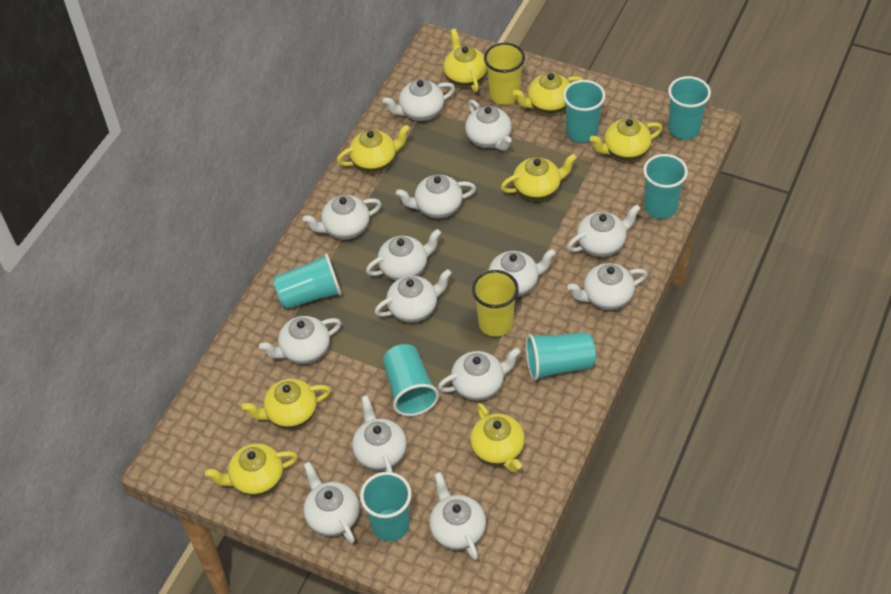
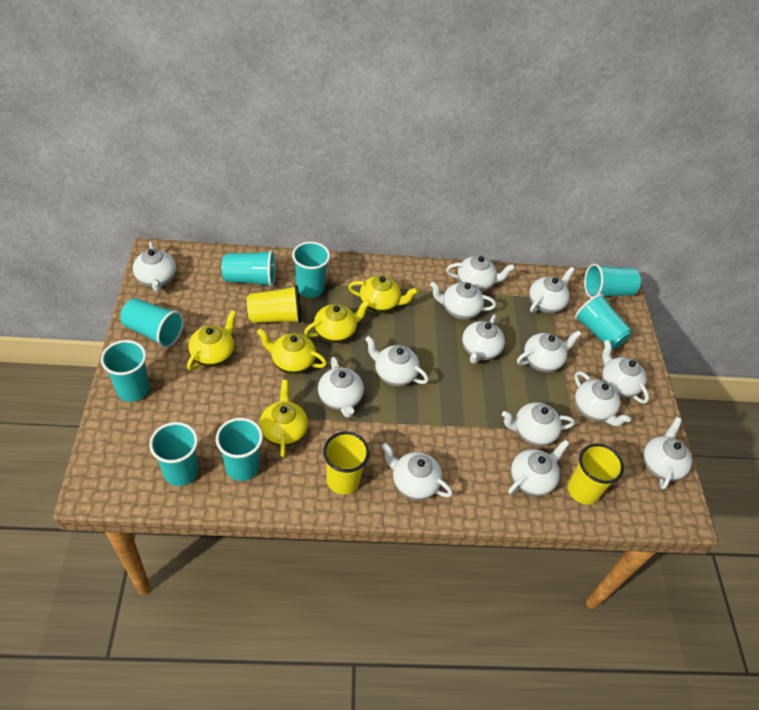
turquoise cup: 7 -> 8
yellow cup: 2 -> 3
yellow teapot: 8 -> 5

